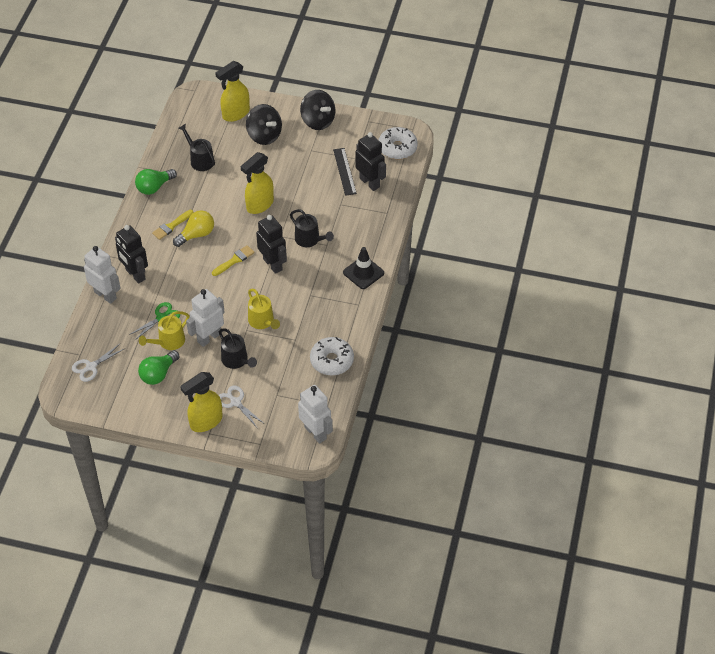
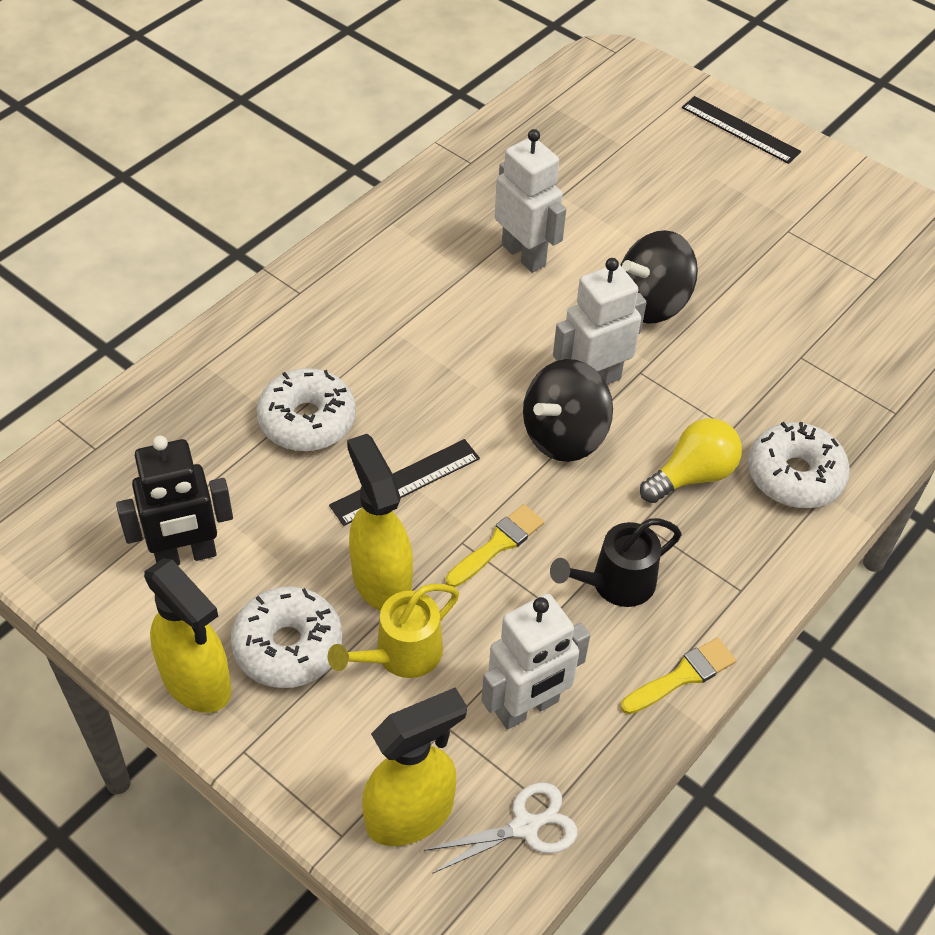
black robot: 3 -> 1
black ruler: 1 -> 2
black traffic cone: 1 -> 0
black watering can: 3 -> 1
green light bulb: 2 -> 0
green scissors: 1 -> 0
white donut: 2 -> 3
white scissors: 2 -> 1
yellow watering can: 2 -> 1

